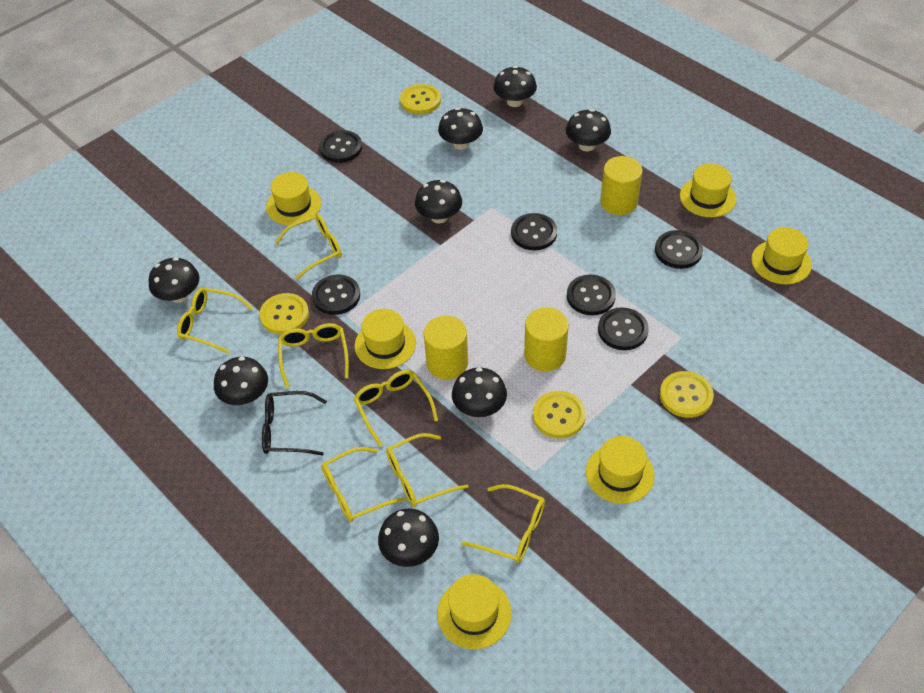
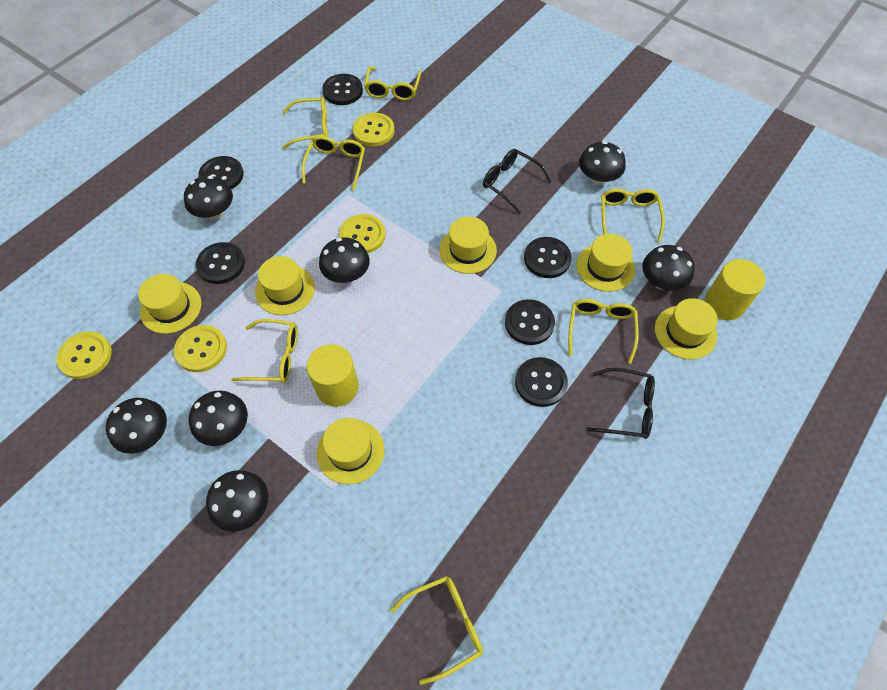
black glasses: 1 -> 2
black mushroom: 8 -> 7
yellow cylinder: 3 -> 2

